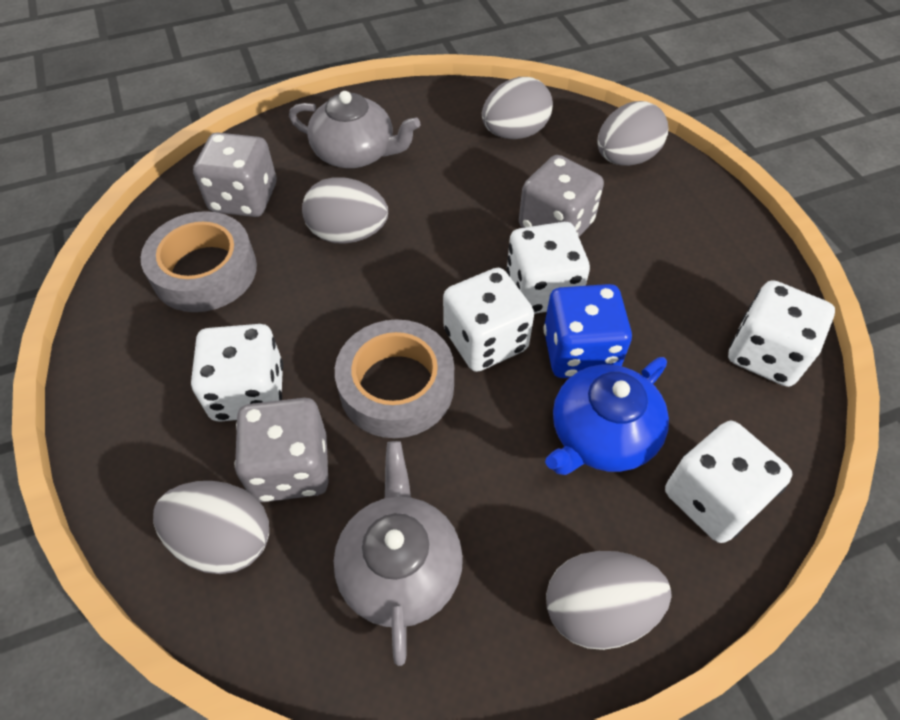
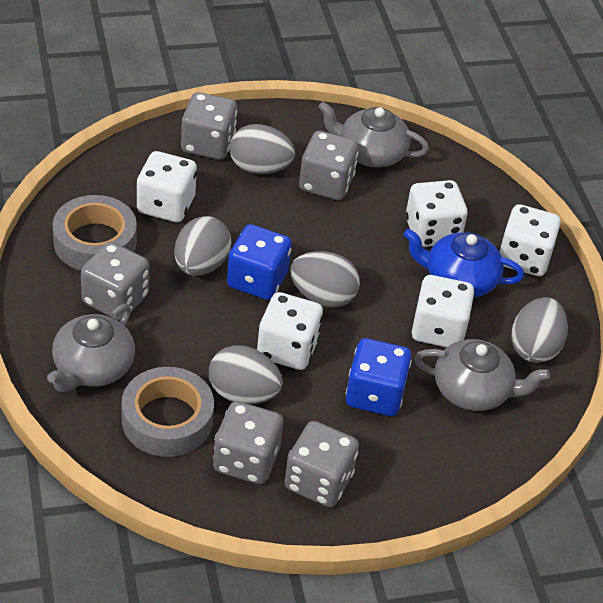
blue dice: 1 -> 2
grey dice: 3 -> 5
grey teapot: 2 -> 3

